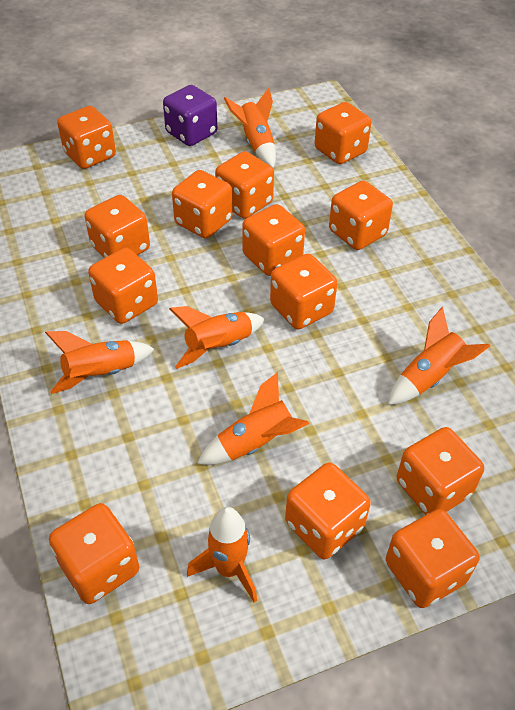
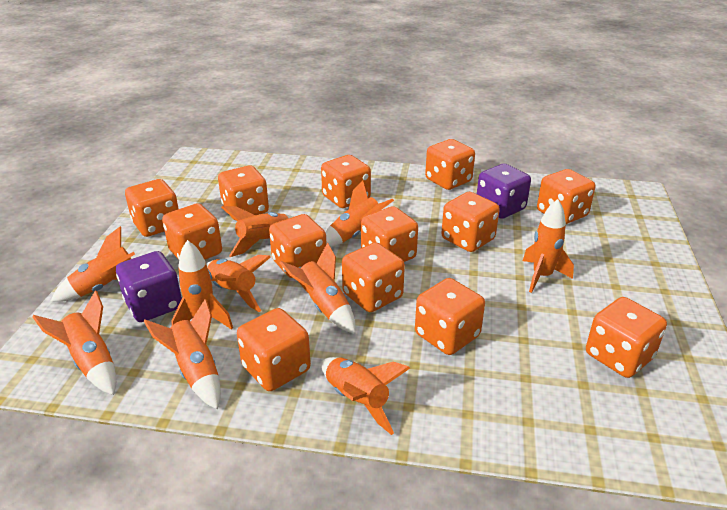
orange rocket: 6 -> 10
purple dice: 1 -> 2

